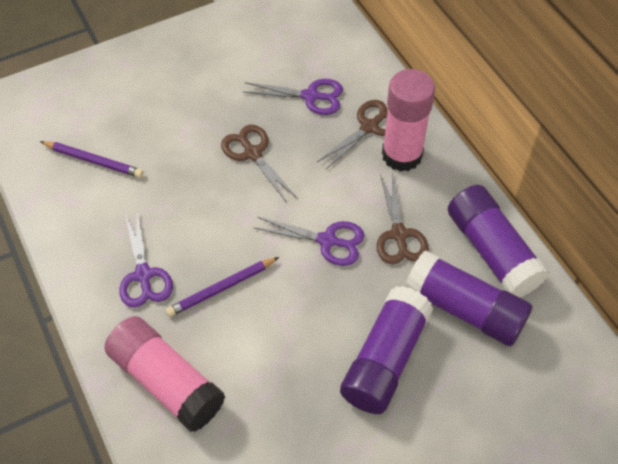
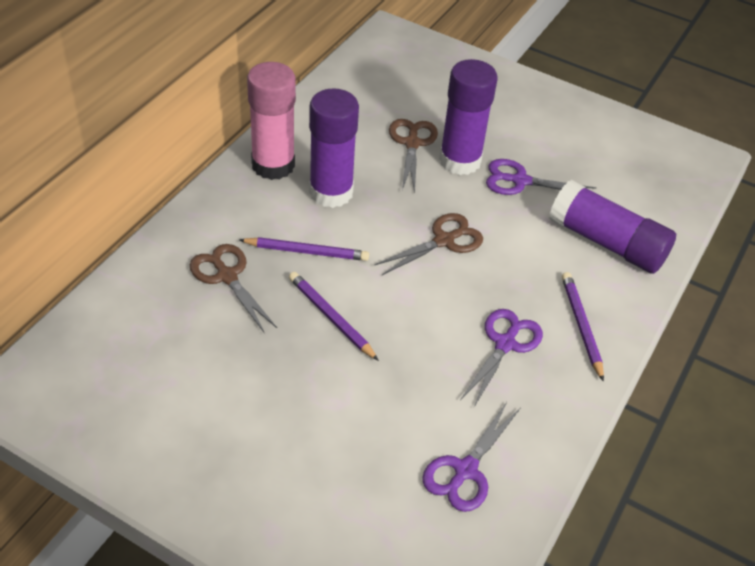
pink glue stick: 2 -> 1
purple pencil: 2 -> 3

